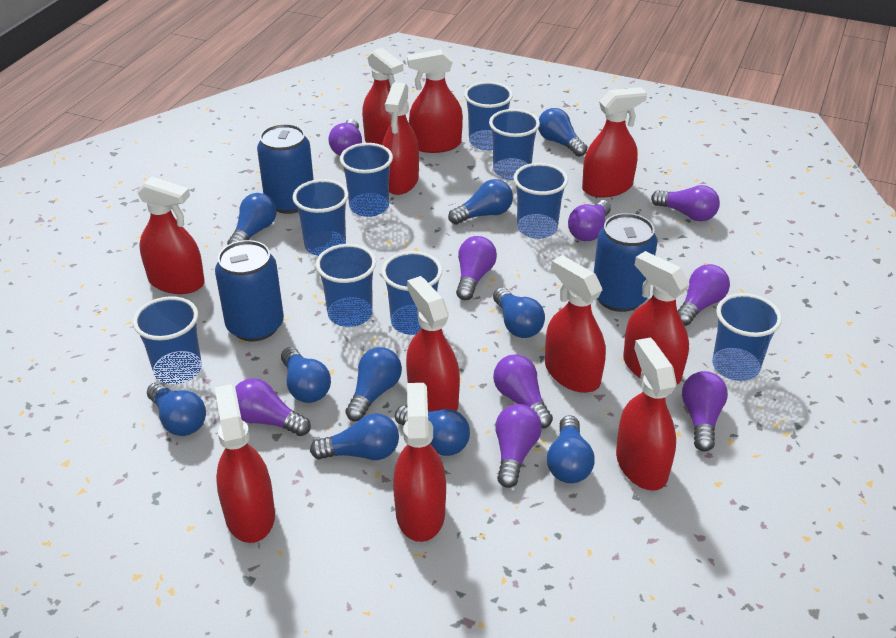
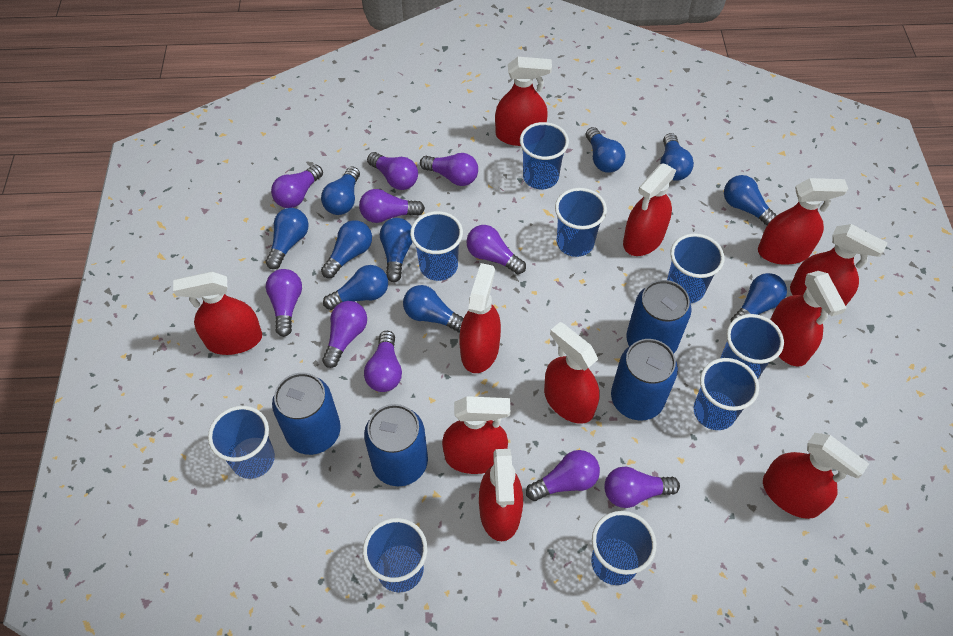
blue can: 3 -> 4
purple light bulb: 9 -> 10

